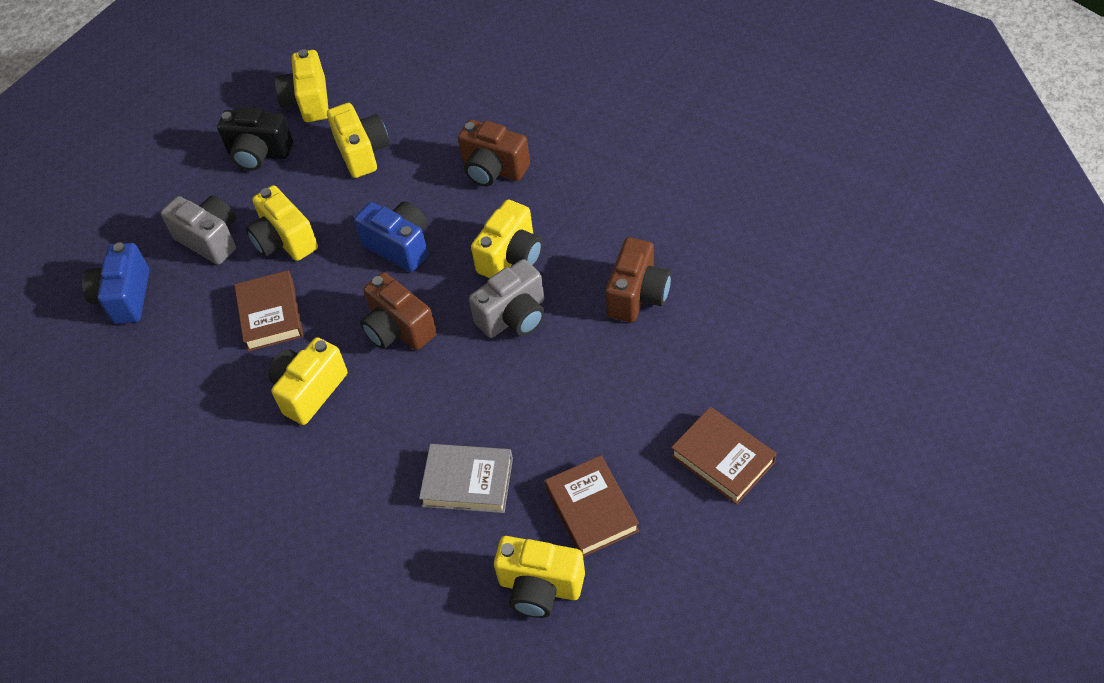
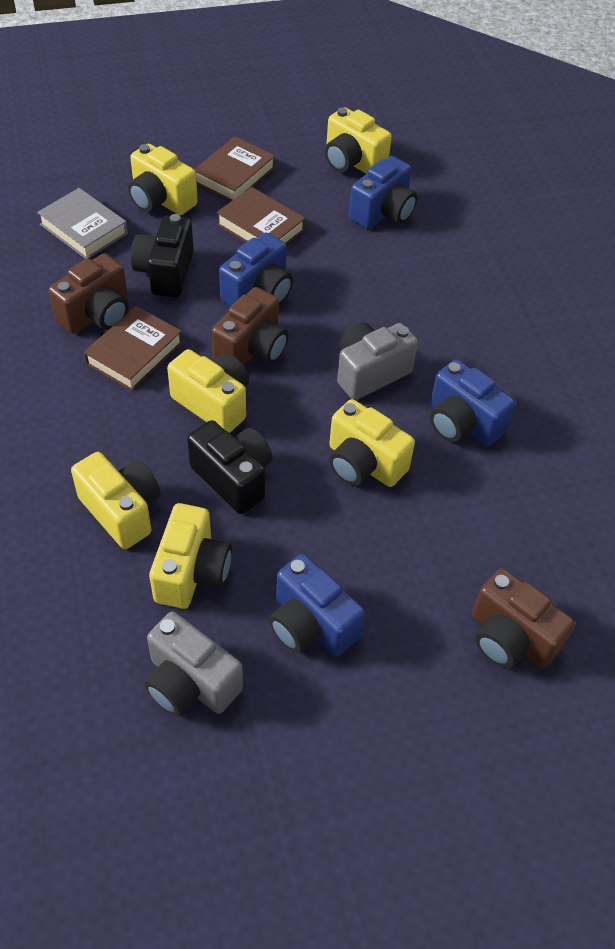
black camera: 1 -> 2
blue camera: 2 -> 4

